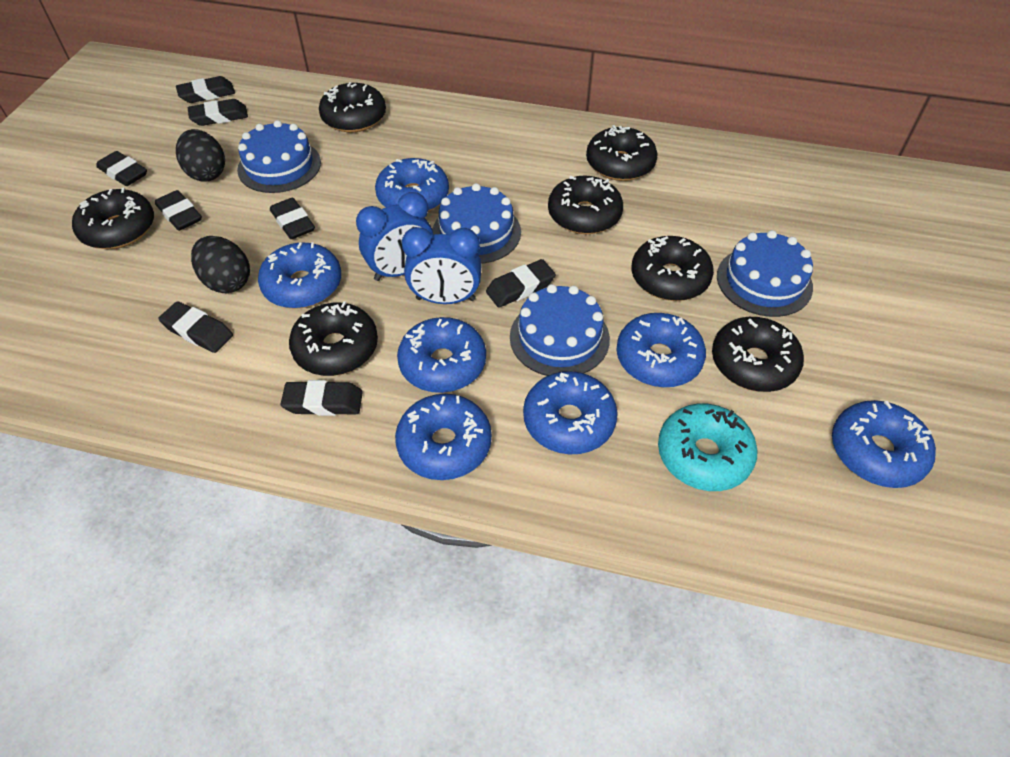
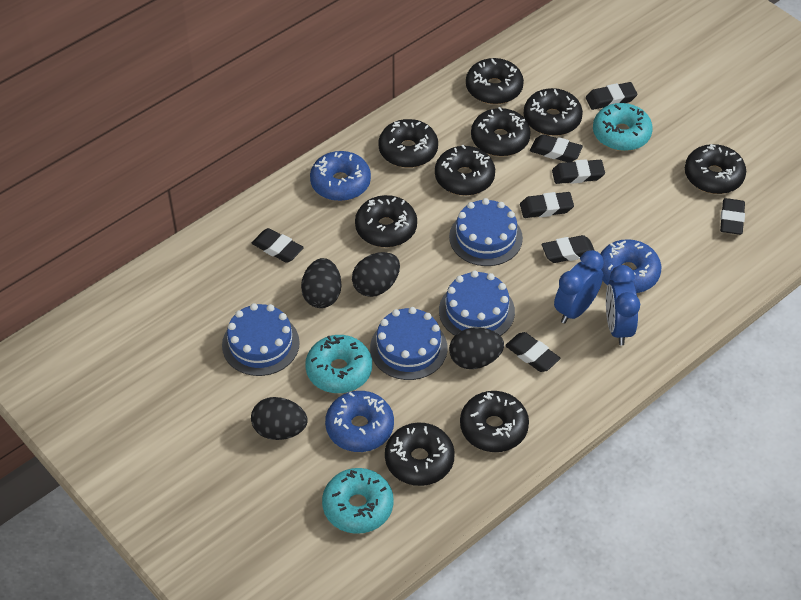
black donut: 7 -> 9
black egg: 2 -> 4
blue donut: 7 -> 3
turquoise donut: 1 -> 3

